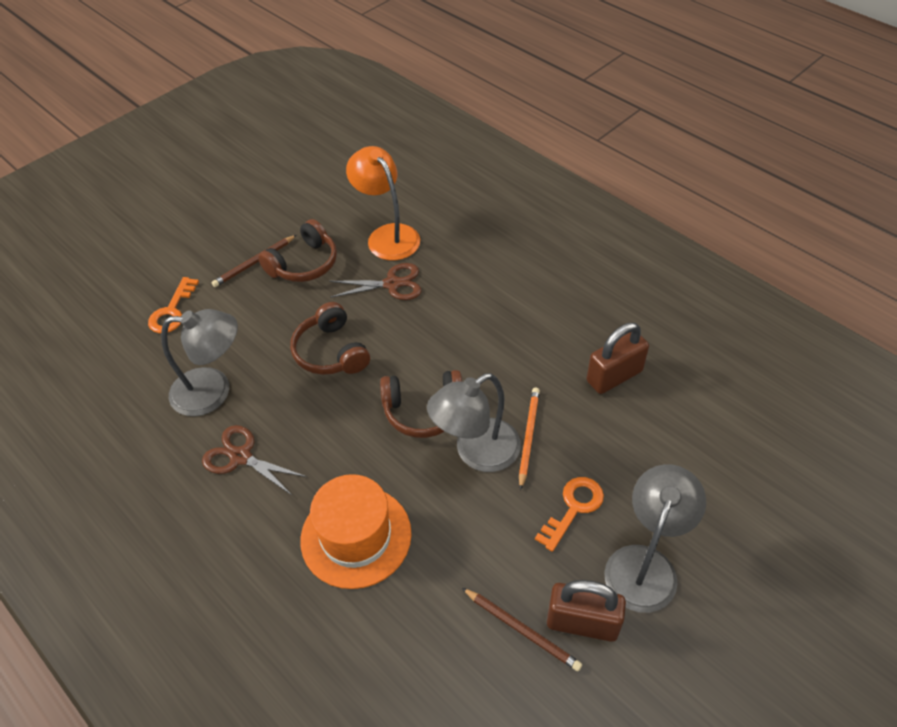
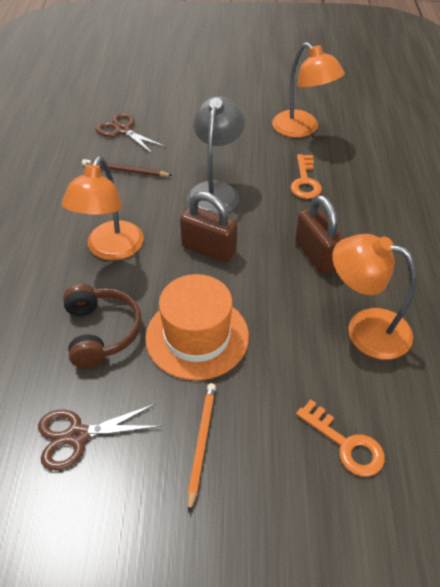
brown headphones: 3 -> 1
brown pencil: 2 -> 1
grey lamp: 3 -> 1
orange lamp: 1 -> 3

